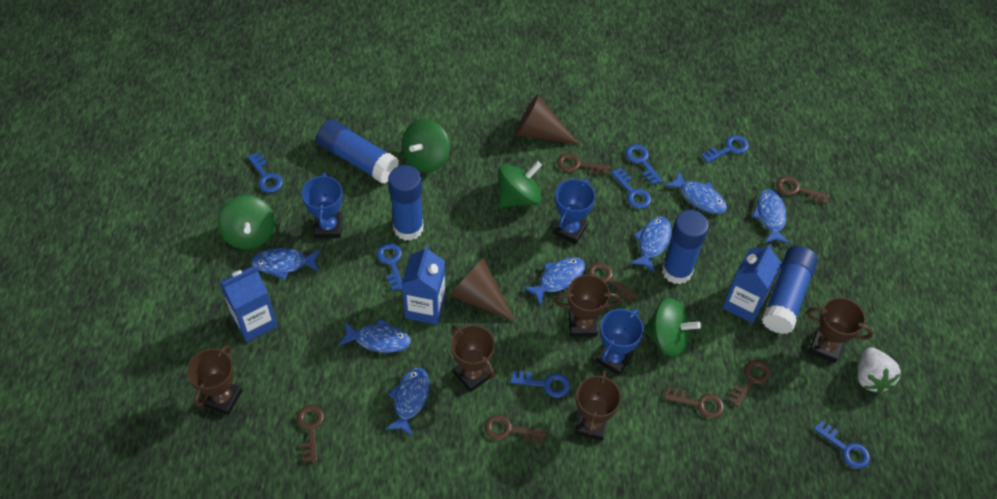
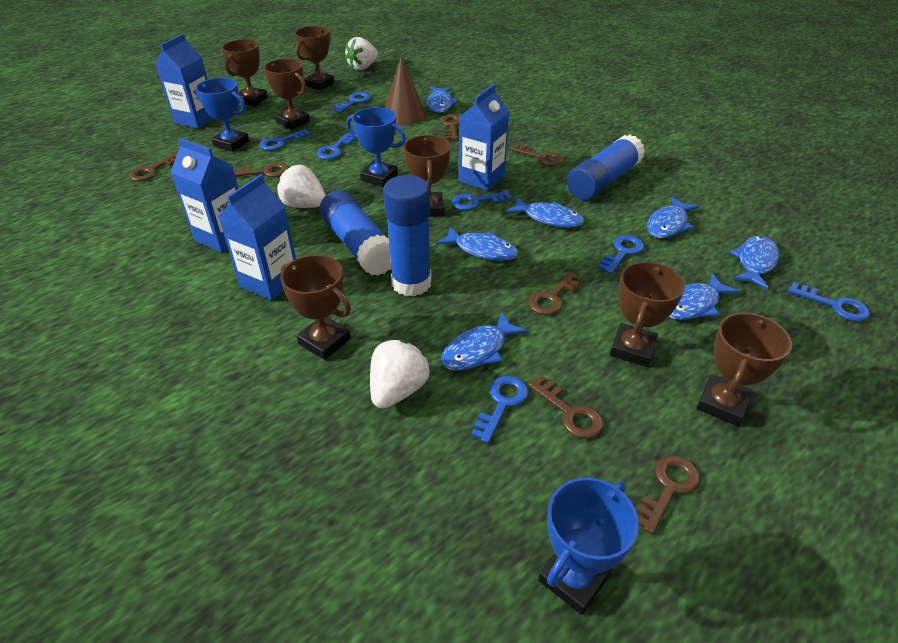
blue carton: 3 -> 4
blue glue stick: 4 -> 3
brown cone: 2 -> 1
brown trophy: 5 -> 7
green spinning top: 4 -> 0
white strawberry: 1 -> 3

